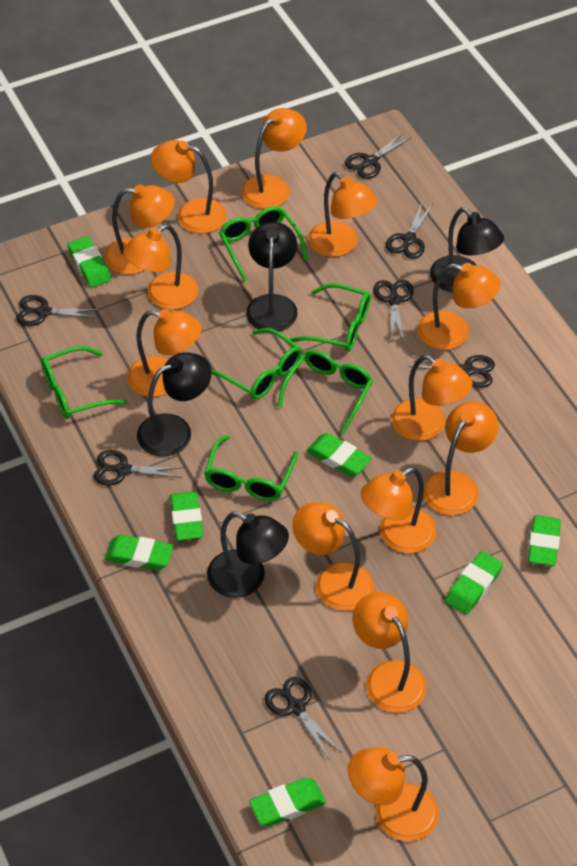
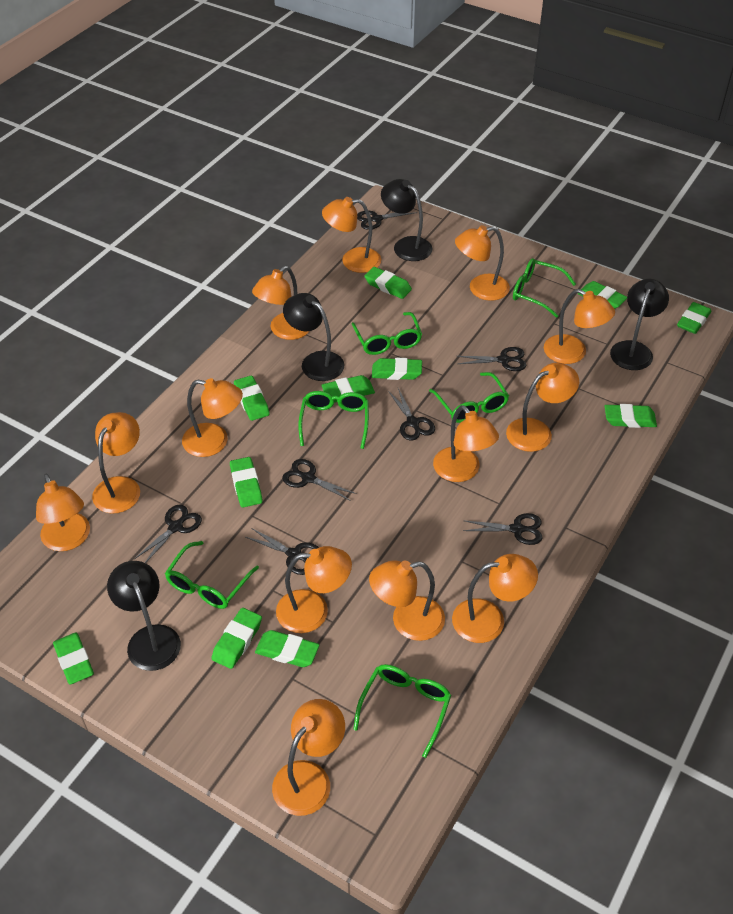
green eraser: 7 -> 11

